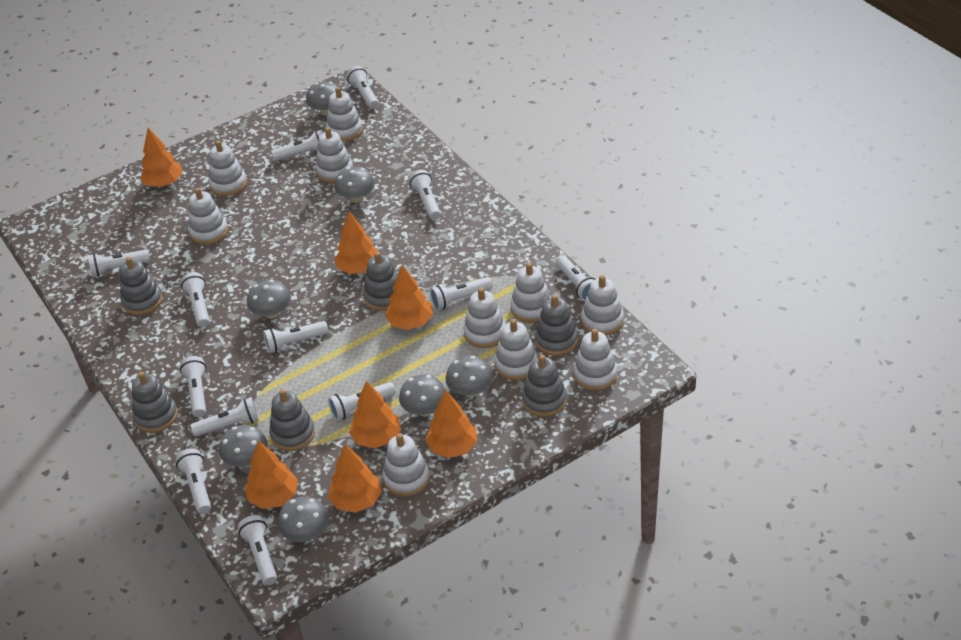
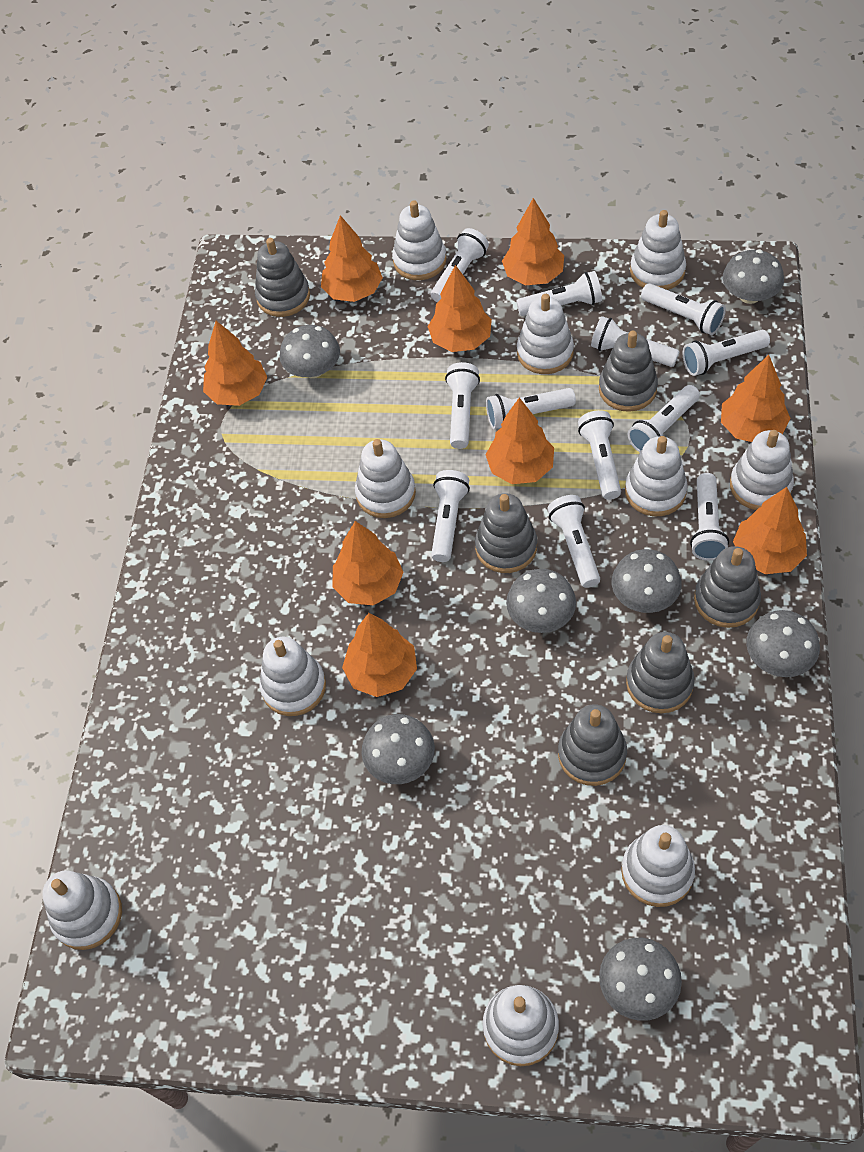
orange tree: 7 -> 9
white flashlight: 13 -> 12

